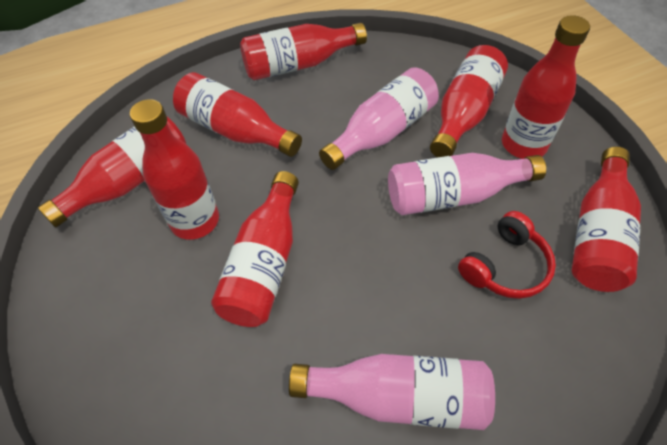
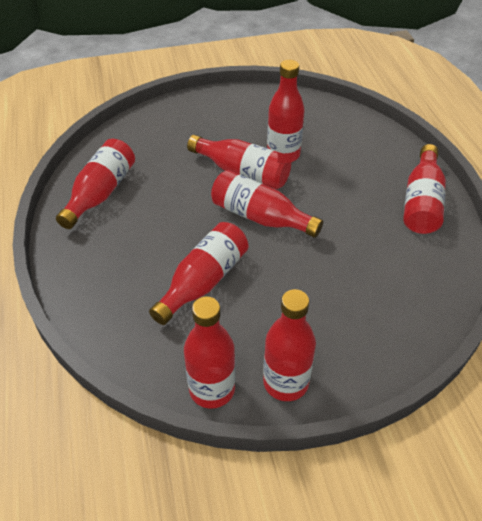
pink bottle: 3 -> 0
red headphones: 1 -> 0

